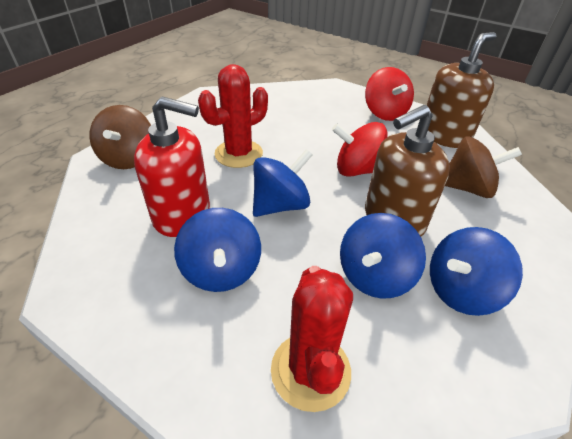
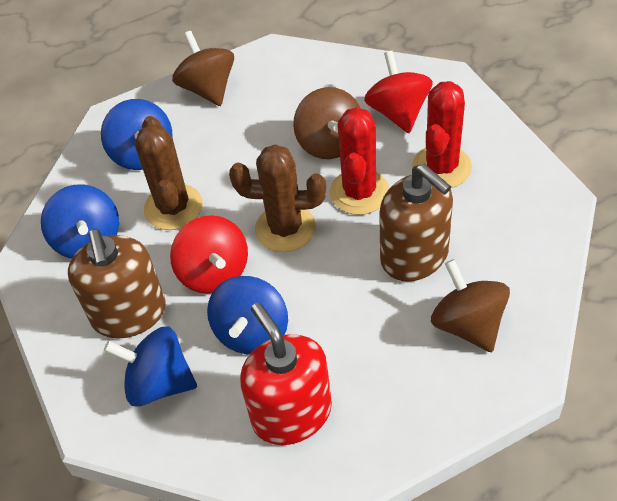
brown cactus: 0 -> 2
brown spinning top: 2 -> 3

